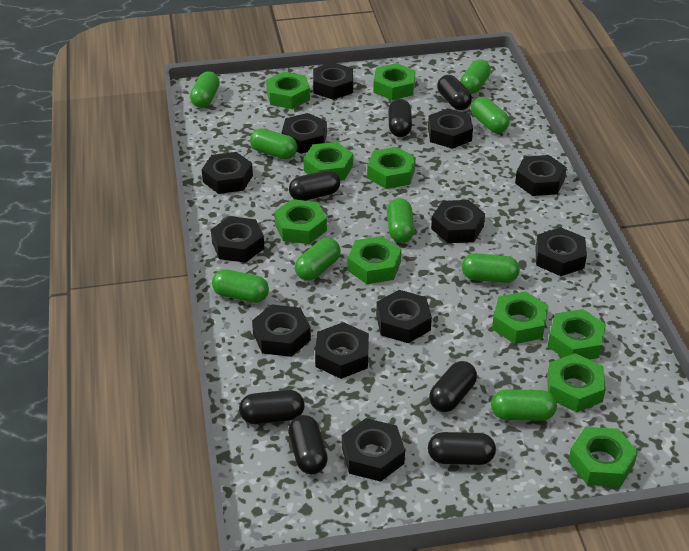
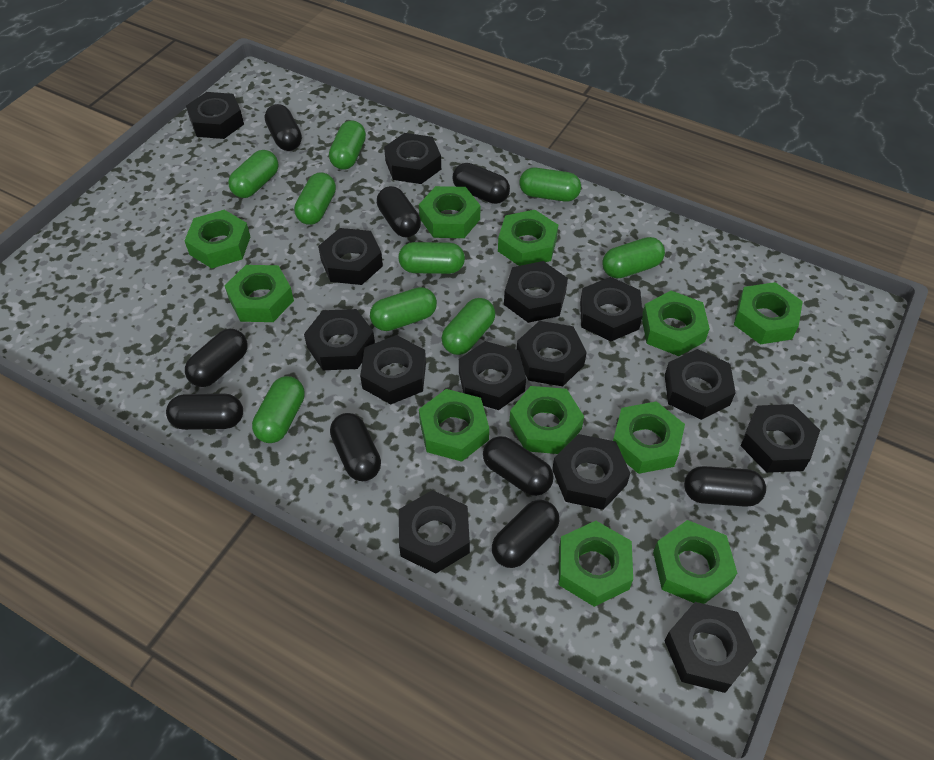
black capsule: 7 -> 9
black nut: 12 -> 14
green nut: 10 -> 11

